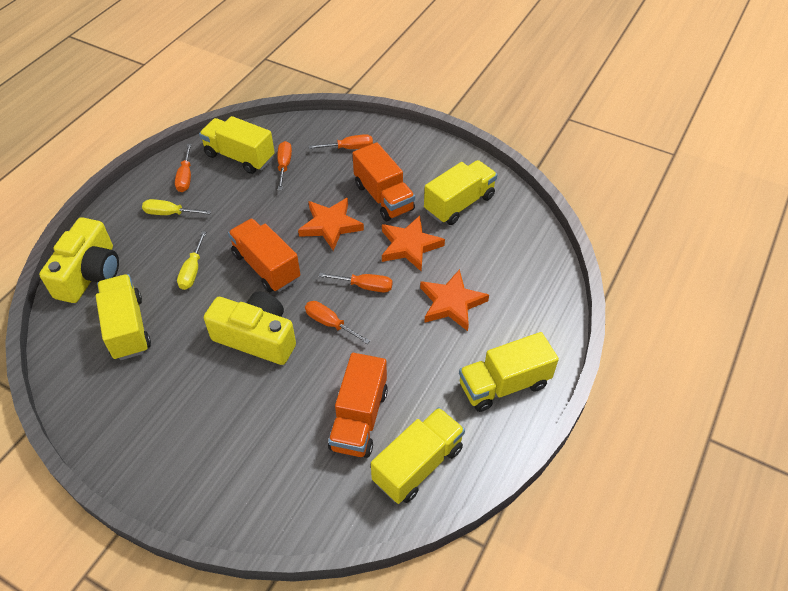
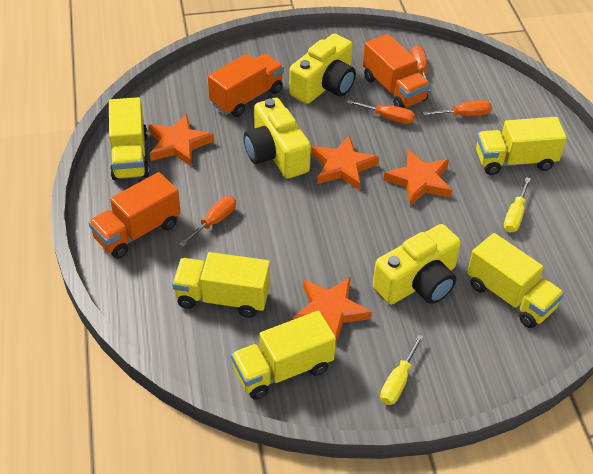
orange screwdriver: 5 -> 4
orange star: 3 -> 4
yellow camera: 2 -> 3

